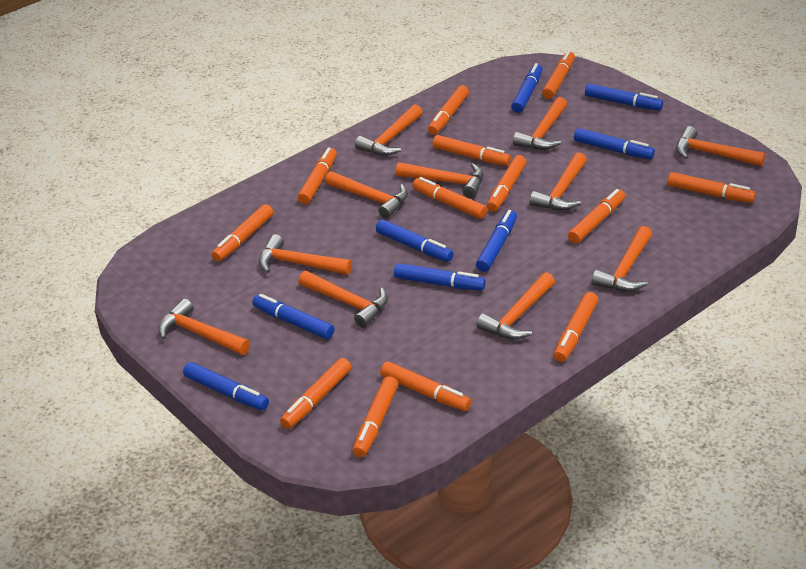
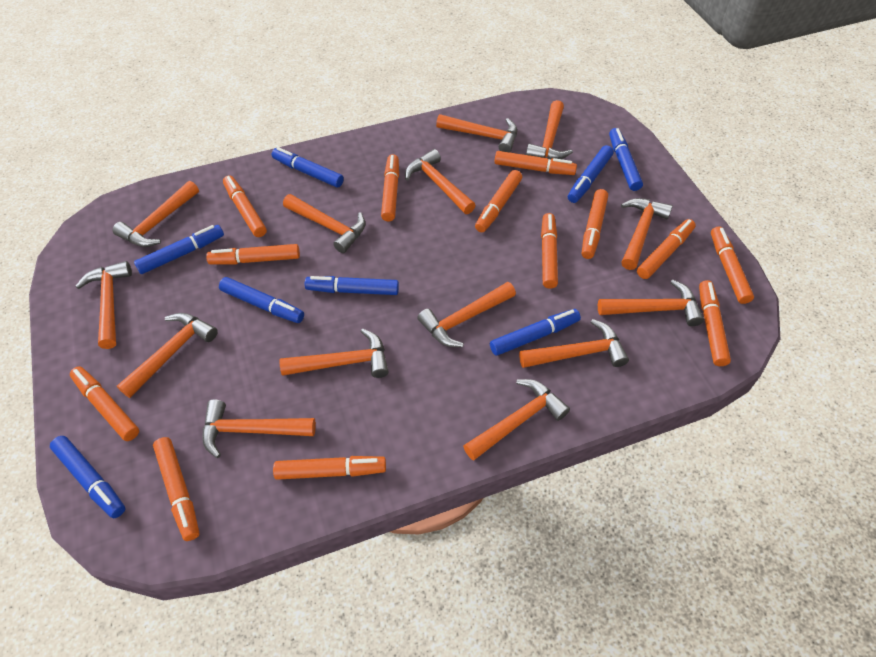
orange hammer: 11 -> 14

